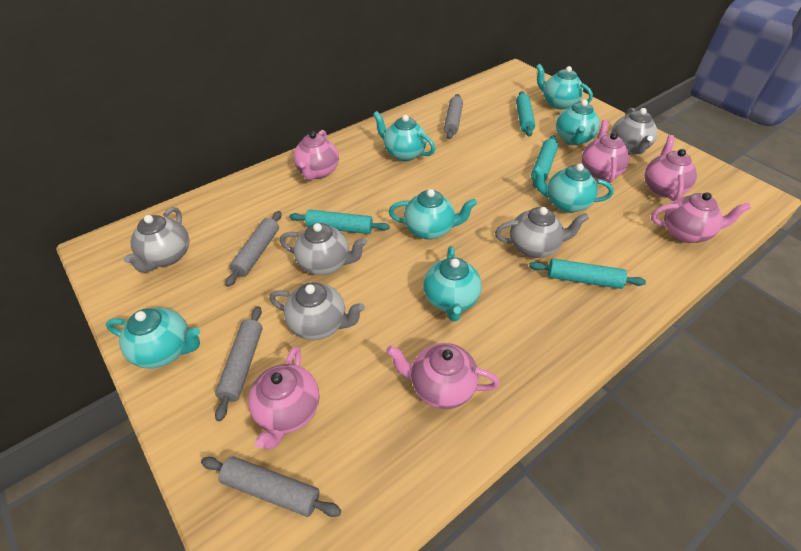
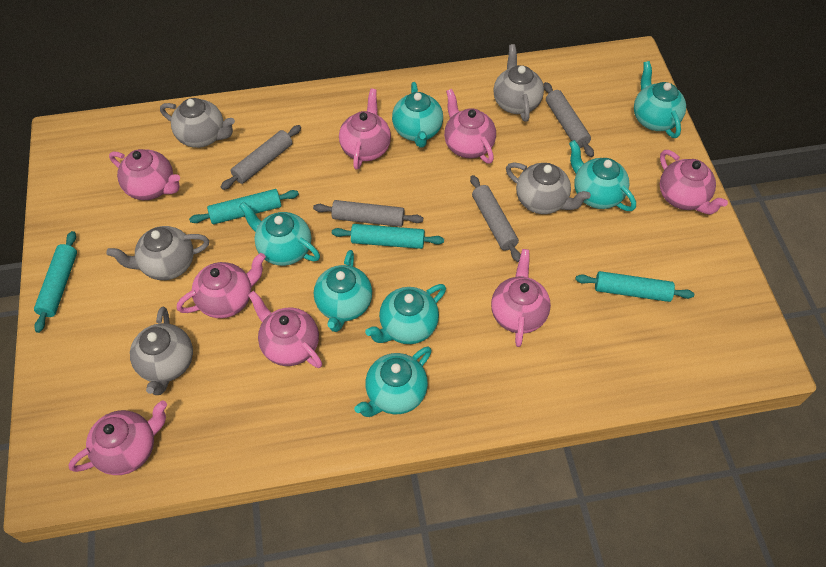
pink teapot: 6 -> 8

